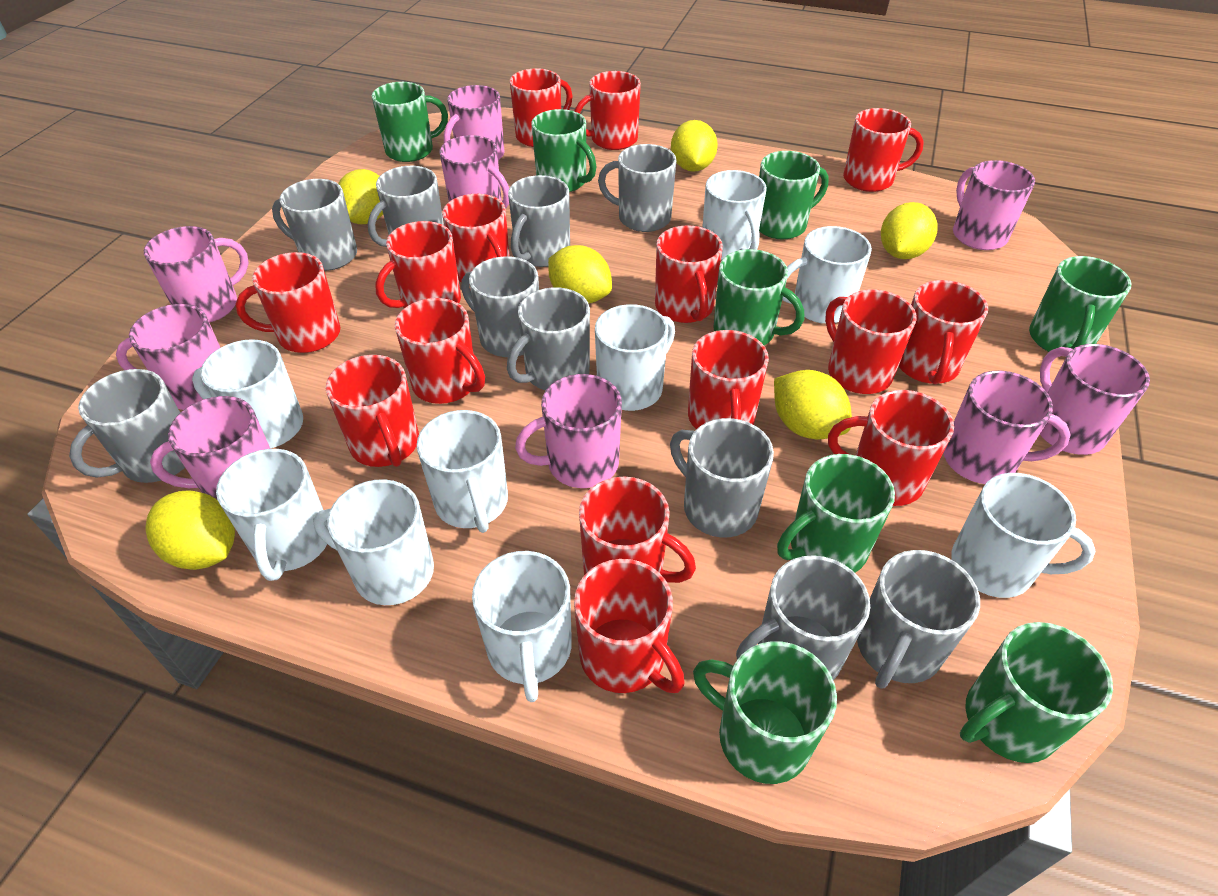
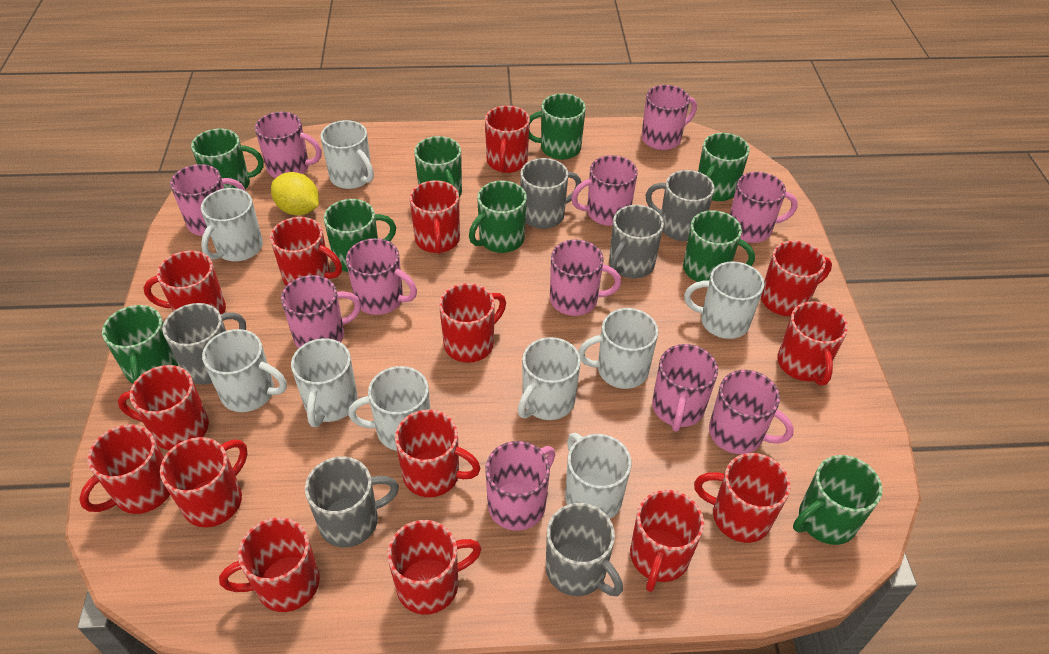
green mug: 8 -> 9
grey mug: 10 -> 6
pink mug: 9 -> 11
yellow lemon: 6 -> 1

